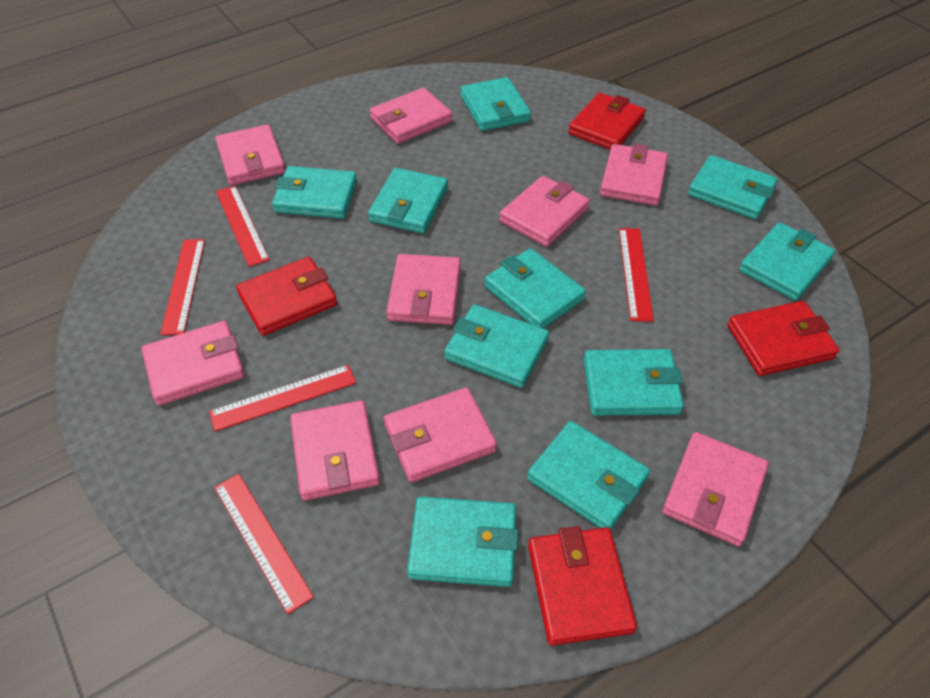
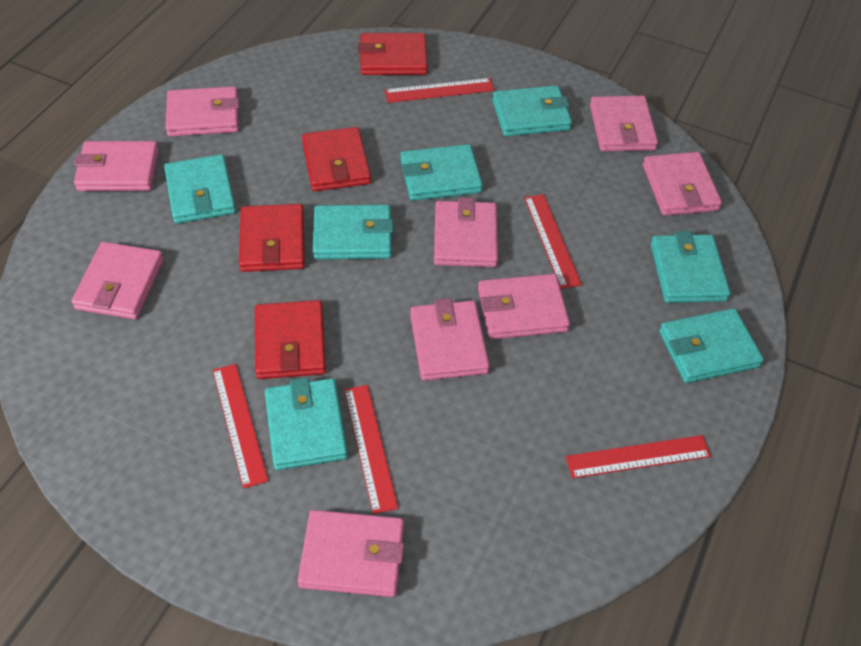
turquoise wallet: 10 -> 7

